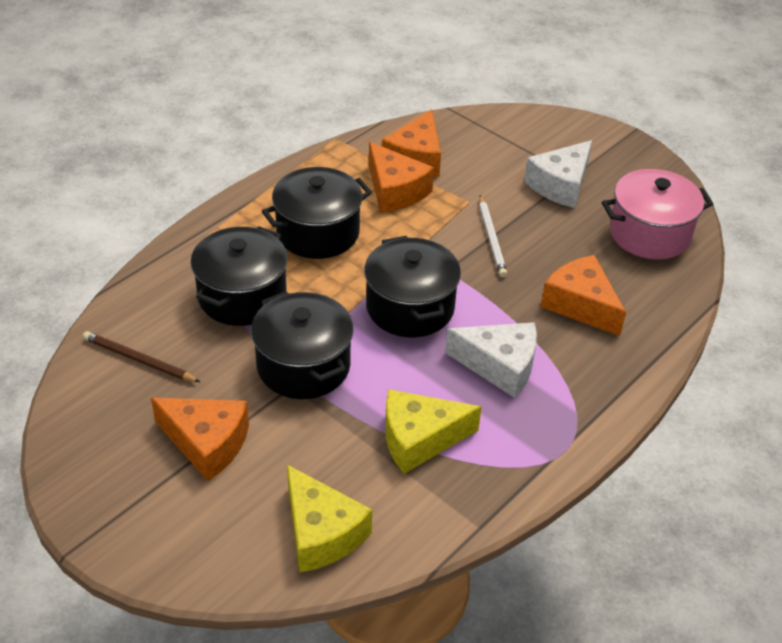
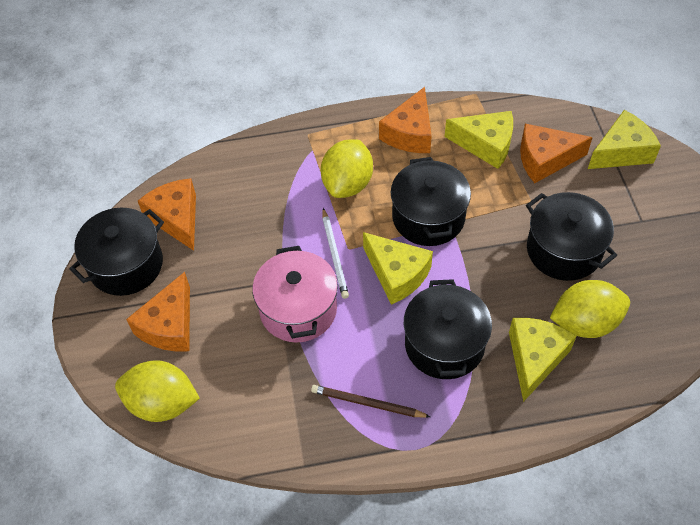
white cheese: 2 -> 0
yellow cheese: 2 -> 4
yellow lemon: 0 -> 3

